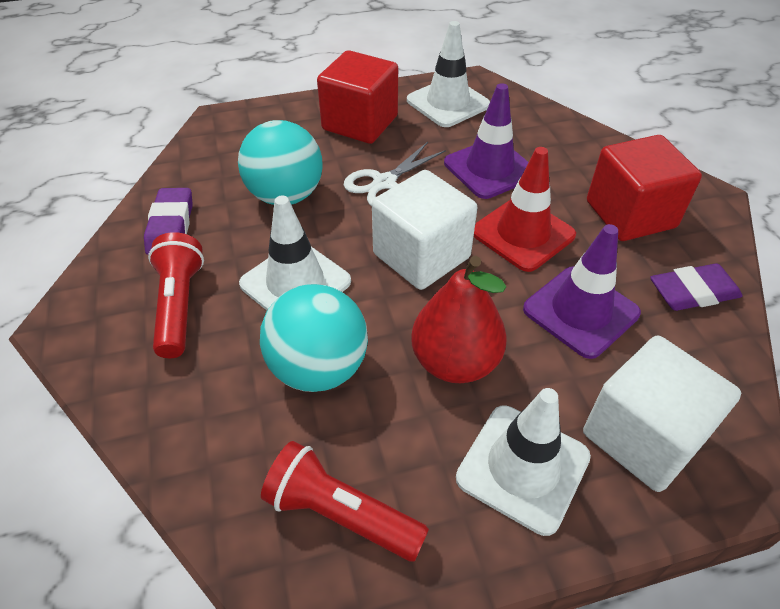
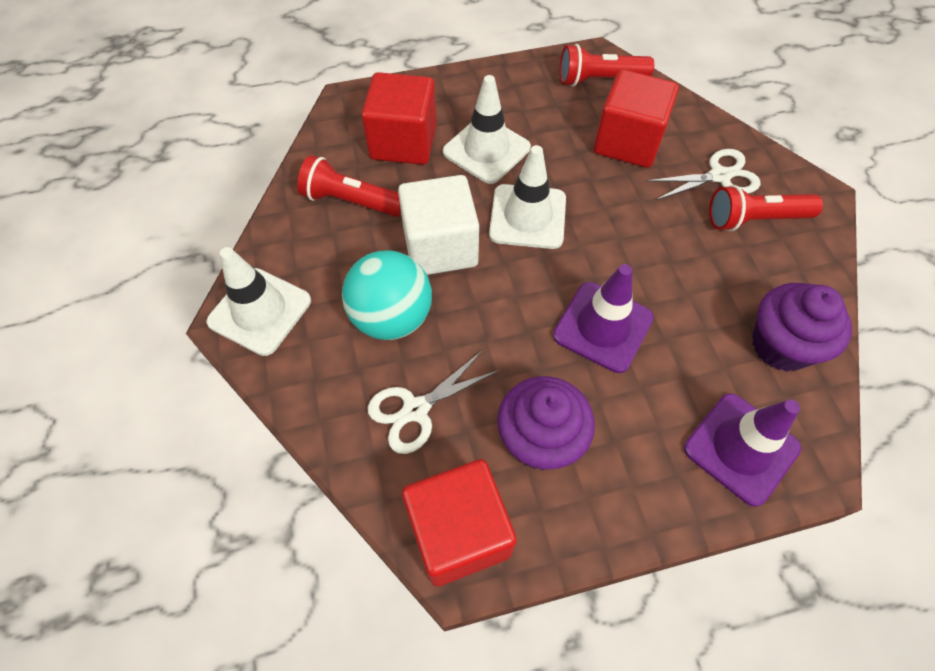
purple cupcake: 0 -> 2
purple eraser: 2 -> 0
red cube: 2 -> 3
red flashlight: 2 -> 3
red pear: 1 -> 0
red traffic cone: 1 -> 0
turquoise ball: 2 -> 1
white cube: 2 -> 1
white scissors: 1 -> 2

